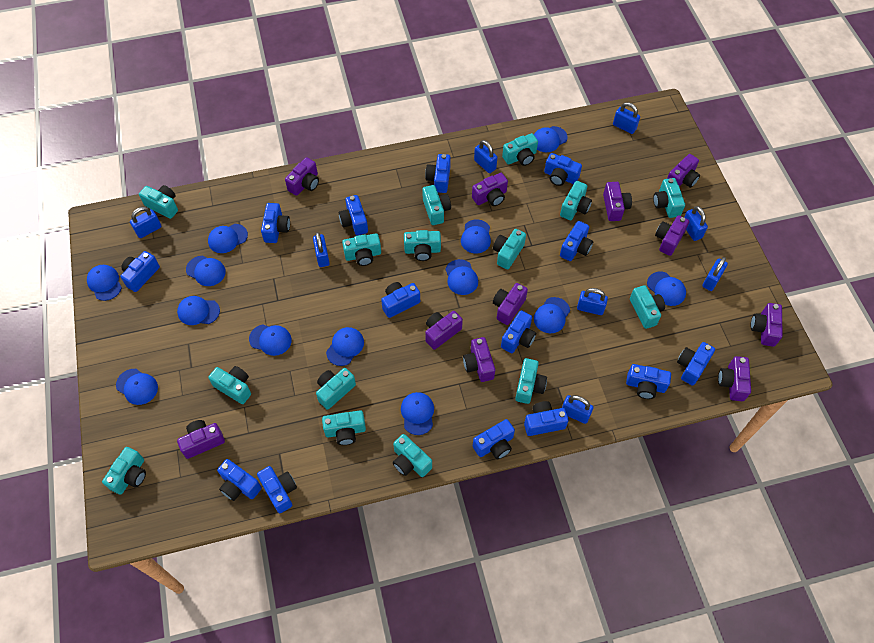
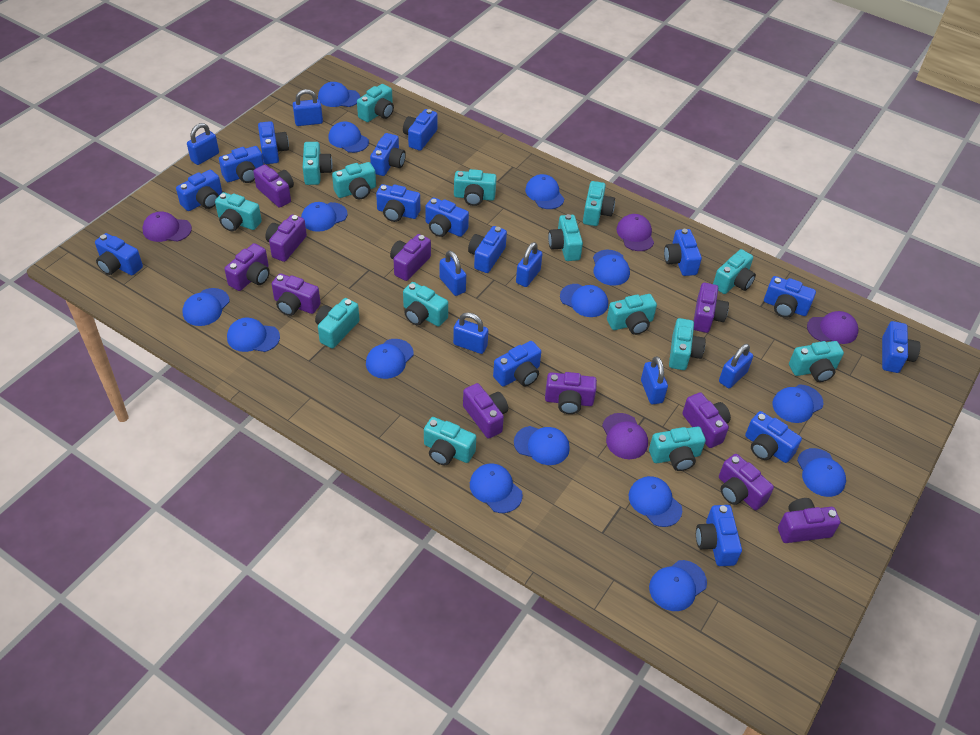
blue camera: 14 -> 15
blue cap: 13 -> 15
blue padlock: 8 -> 7
purple cap: 0 -> 4

